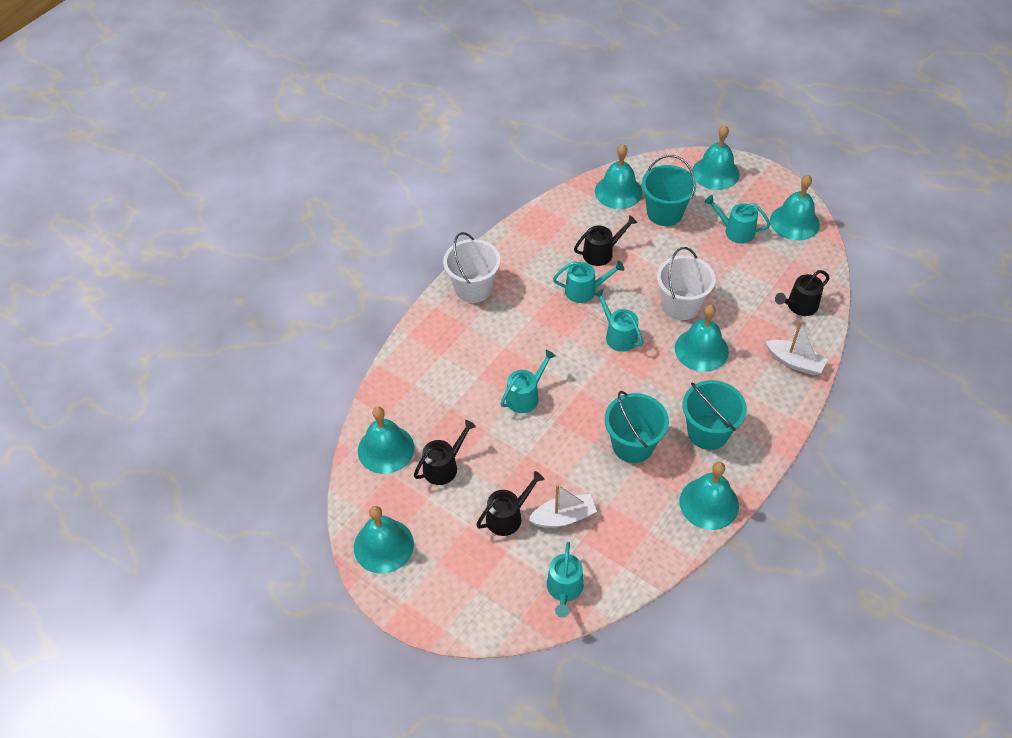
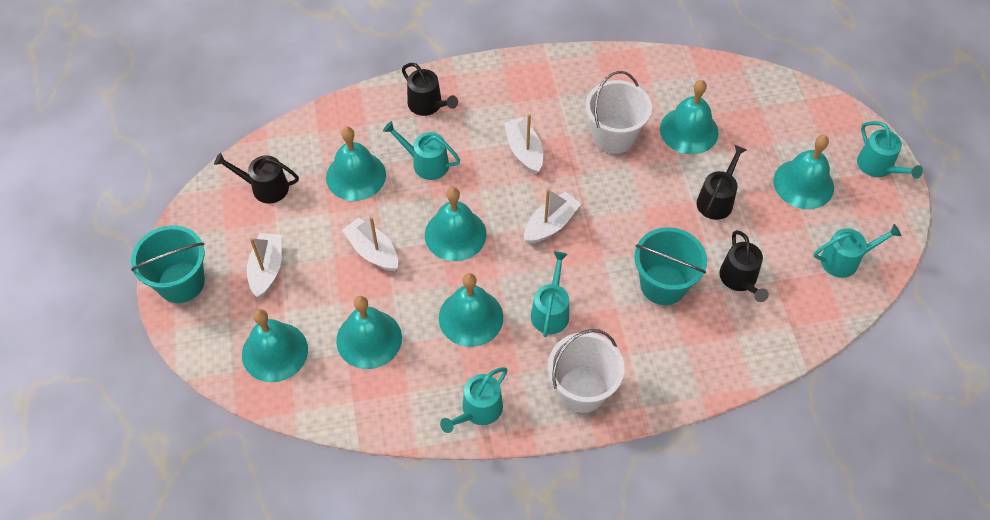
turquoise bucket: 3 -> 2
white boat: 2 -> 4

